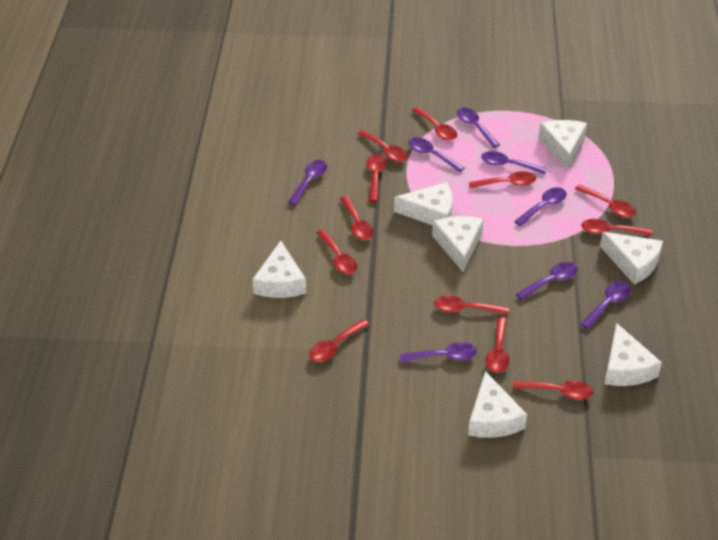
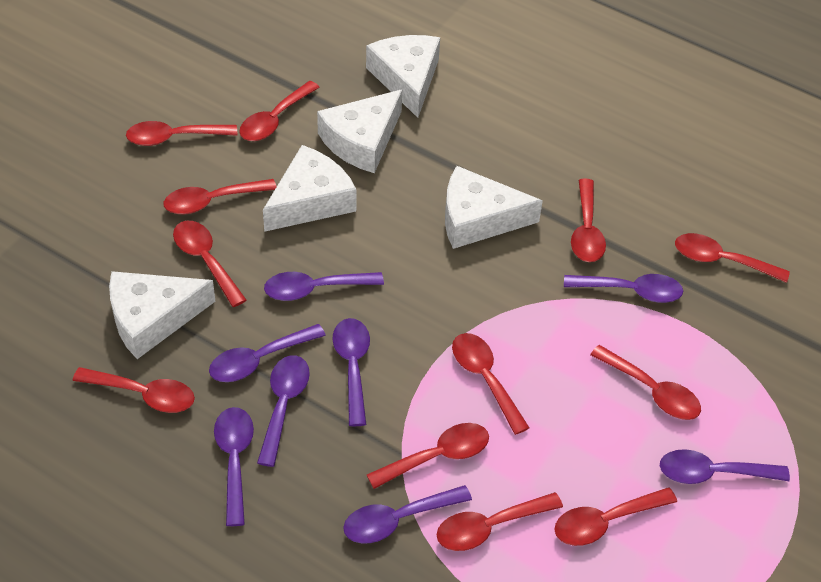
white cheese: 7 -> 5

